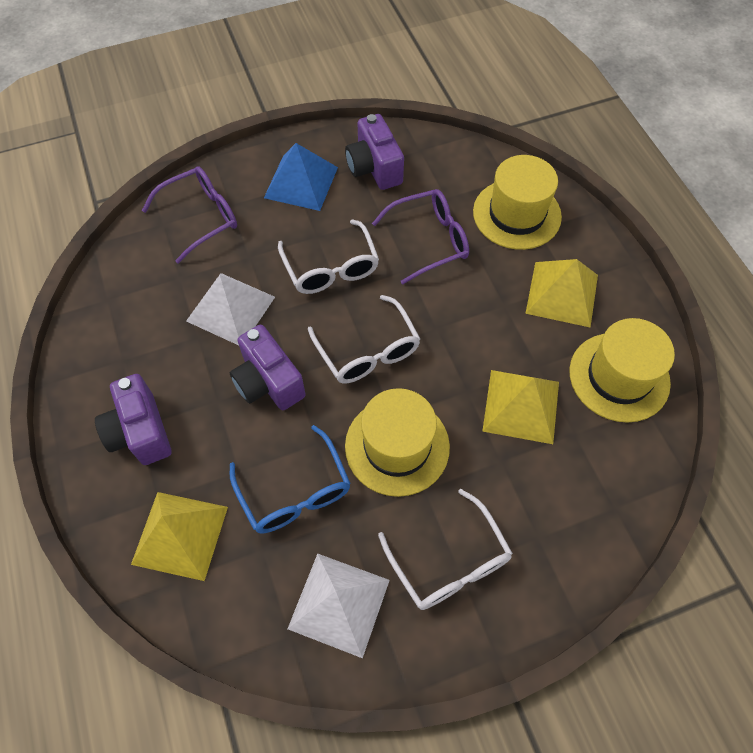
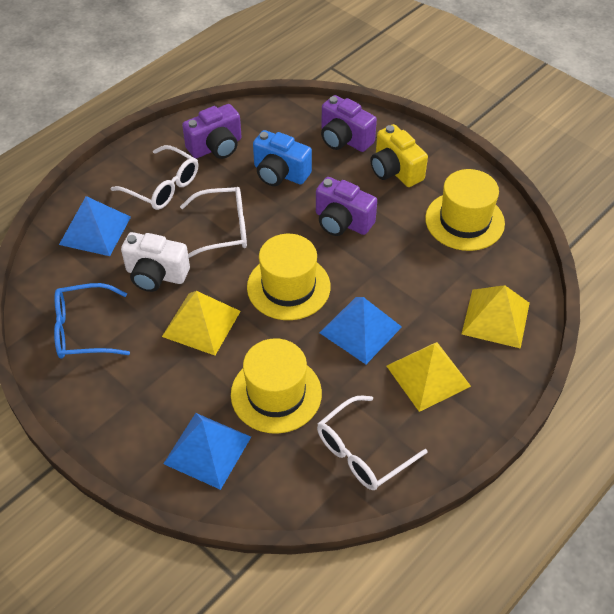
blue camera: 0 -> 1
blue pyramid: 1 -> 3
purple glasses: 2 -> 0
white camera: 0 -> 1
white pyramid: 2 -> 0
yellow camera: 0 -> 1

